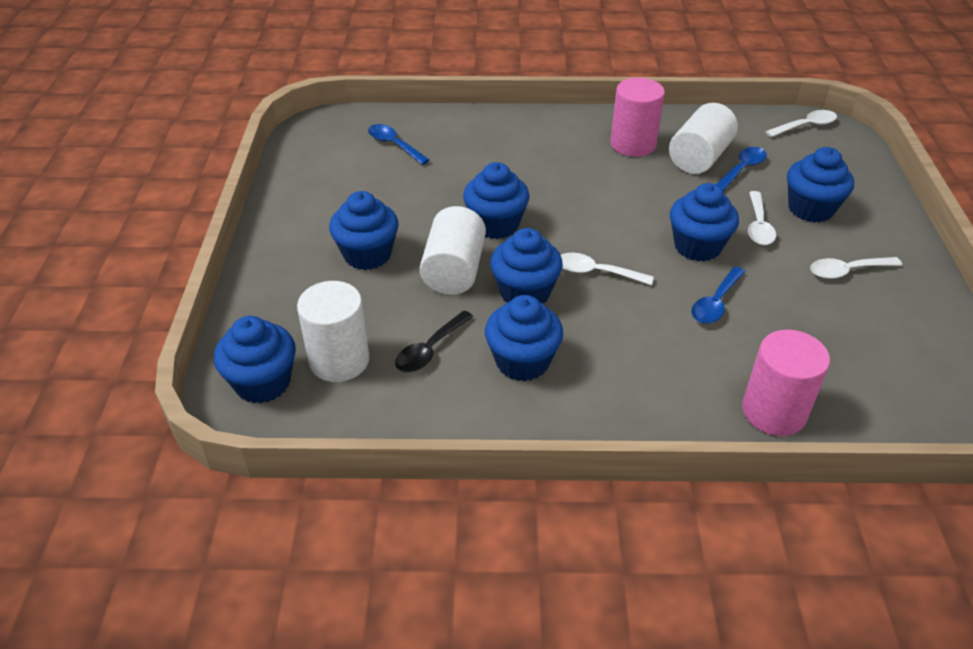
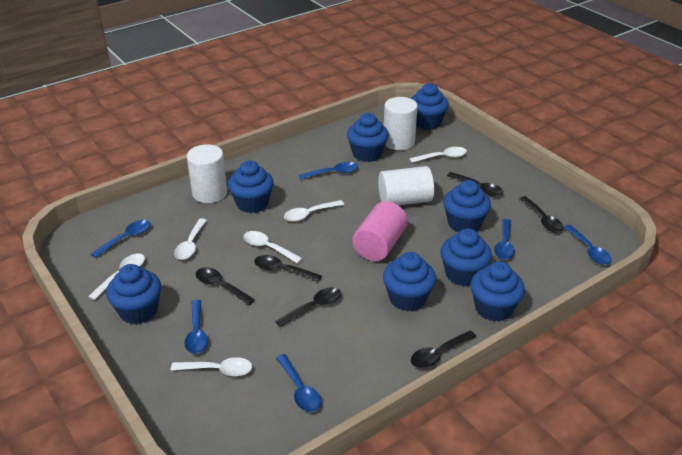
black spoon: 1 -> 6
blue cupcake: 7 -> 8
blue spoon: 3 -> 6
pink cylinder: 2 -> 1
white spoon: 4 -> 6

